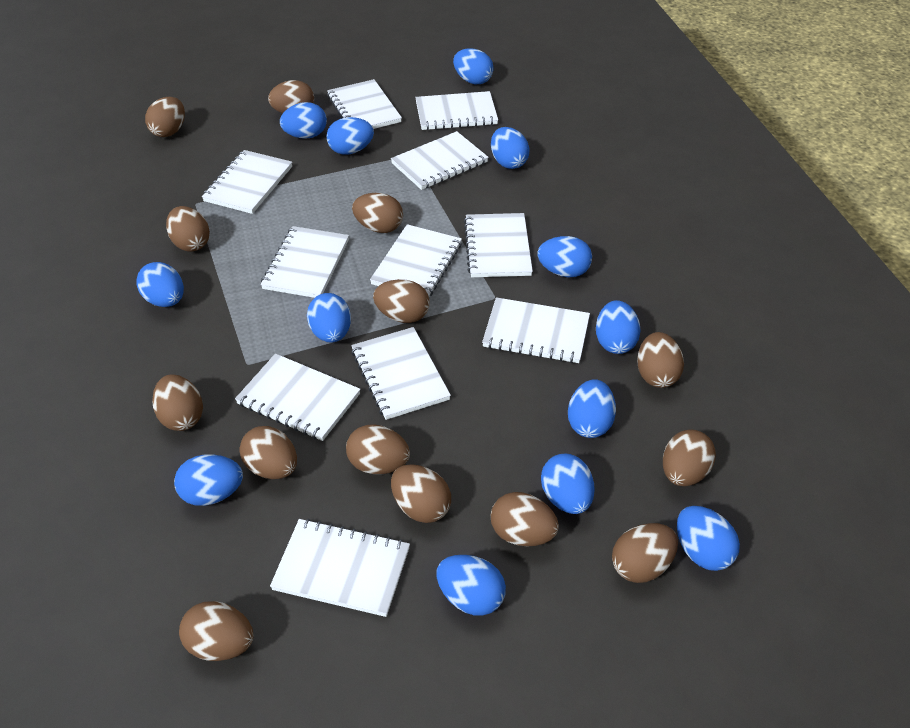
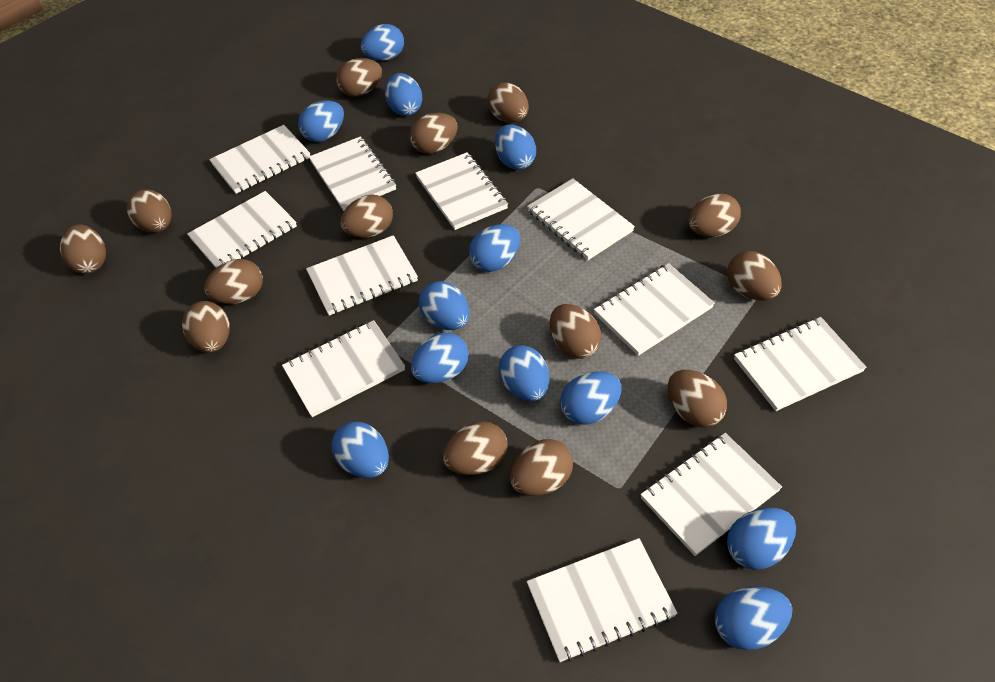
blue egg: 13 -> 12

